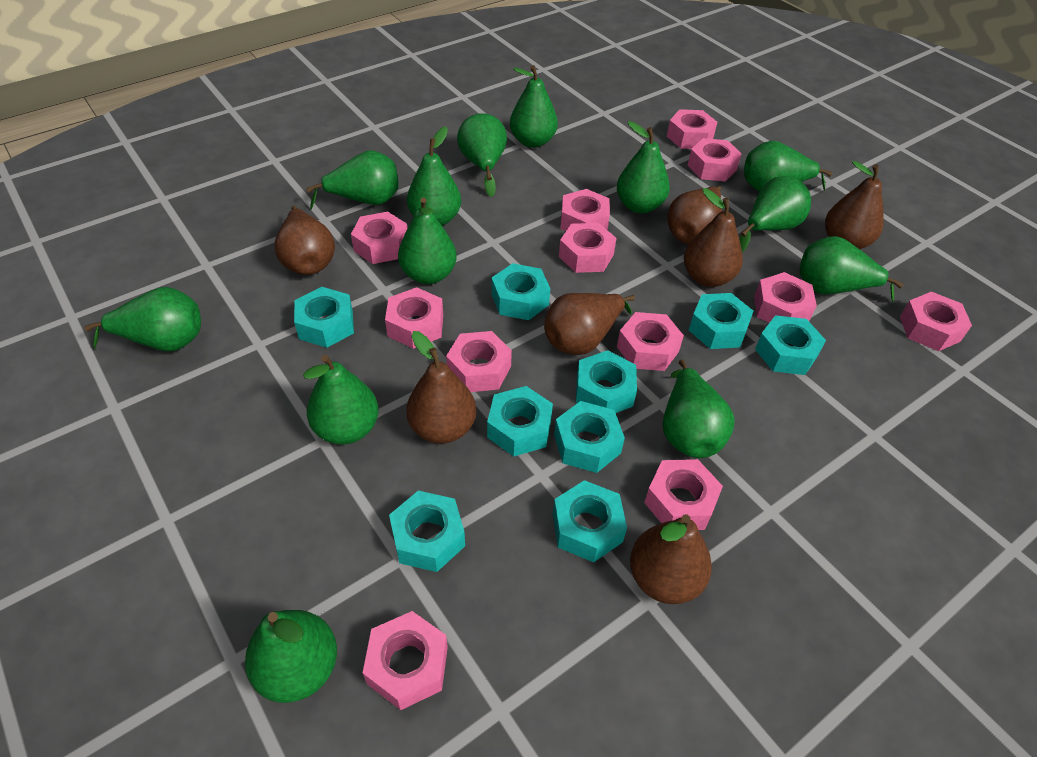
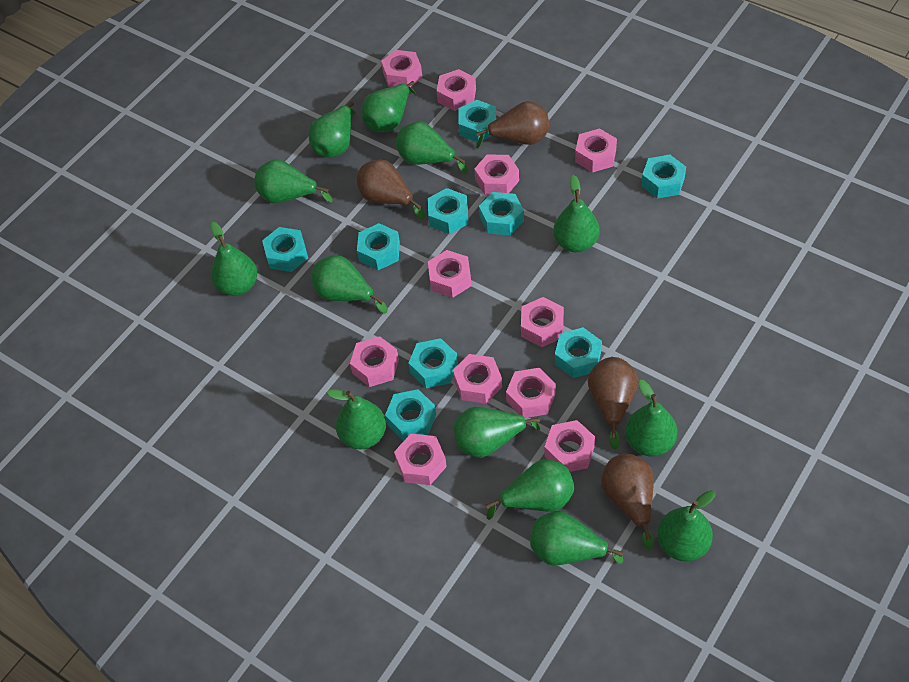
brown pear: 7 -> 4
pink nut: 12 -> 11

